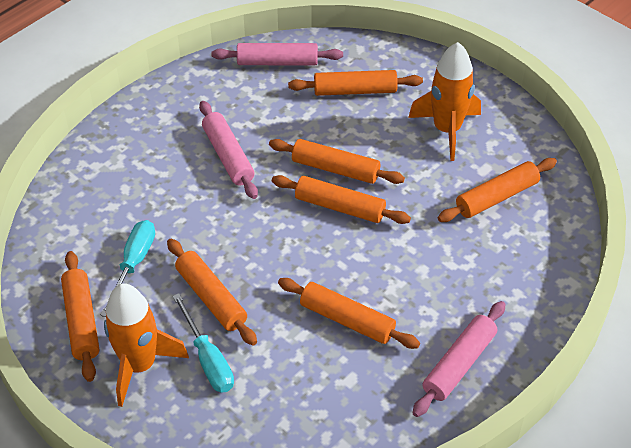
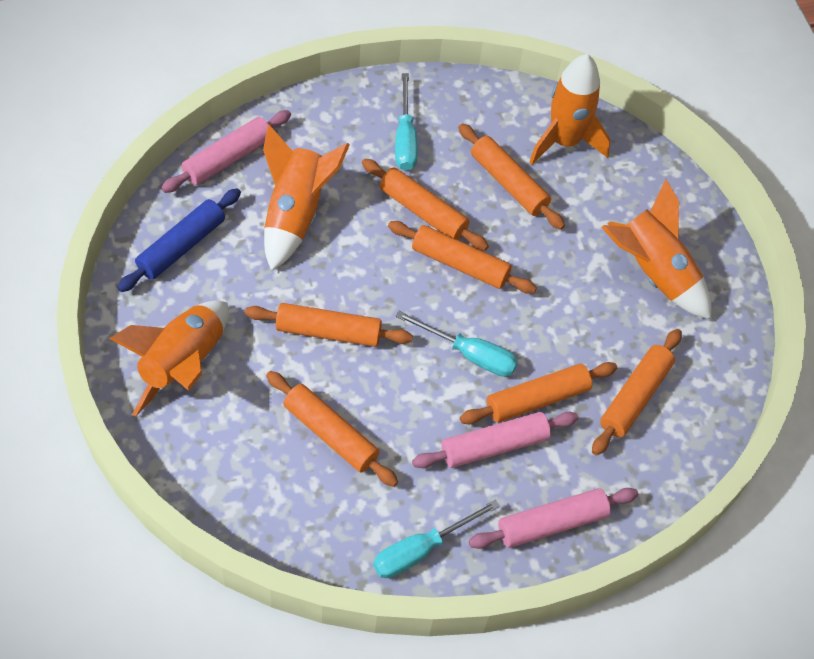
blue rolling pin: 0 -> 1
orange rocket: 2 -> 4
turquoise screwdriver: 2 -> 3

